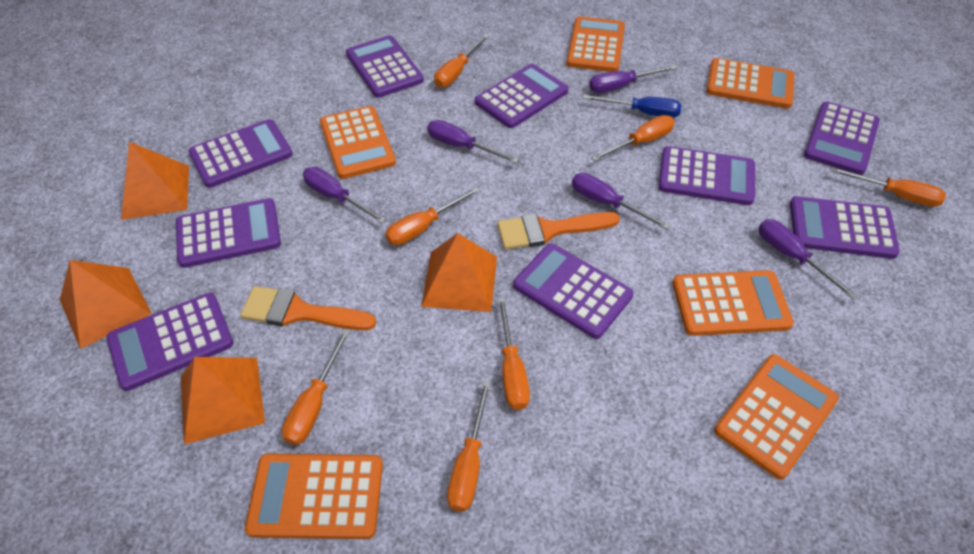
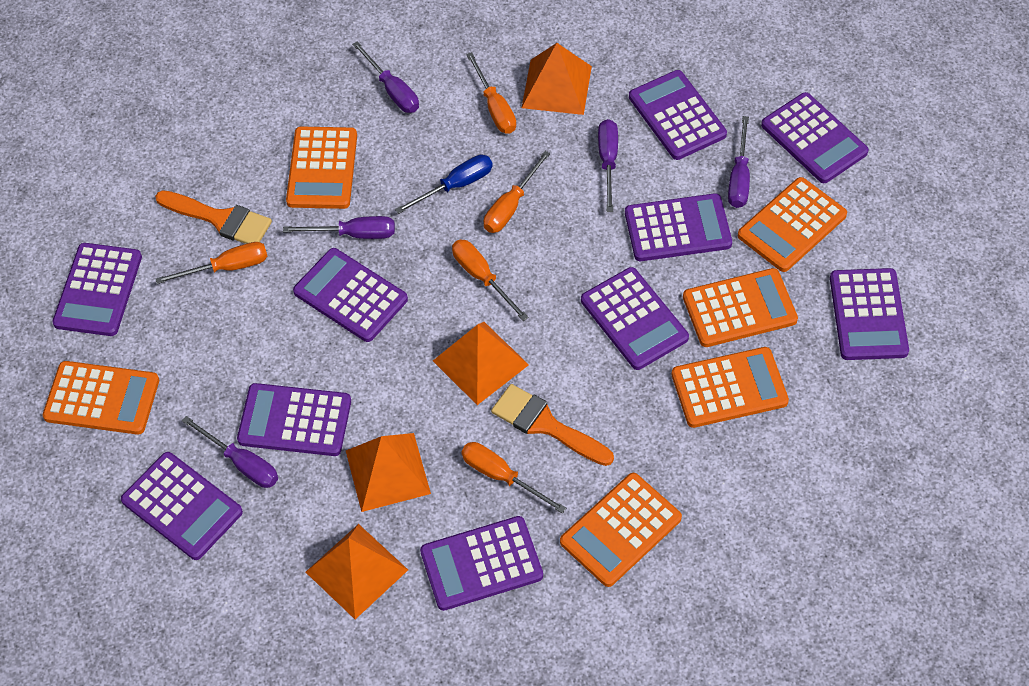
orange screwdriver: 7 -> 5
purple calculator: 9 -> 10

